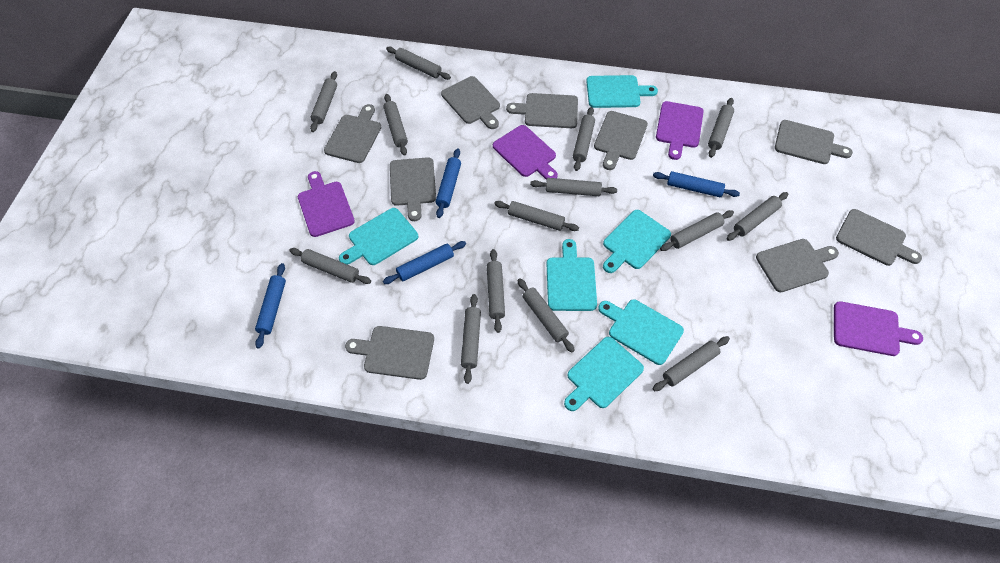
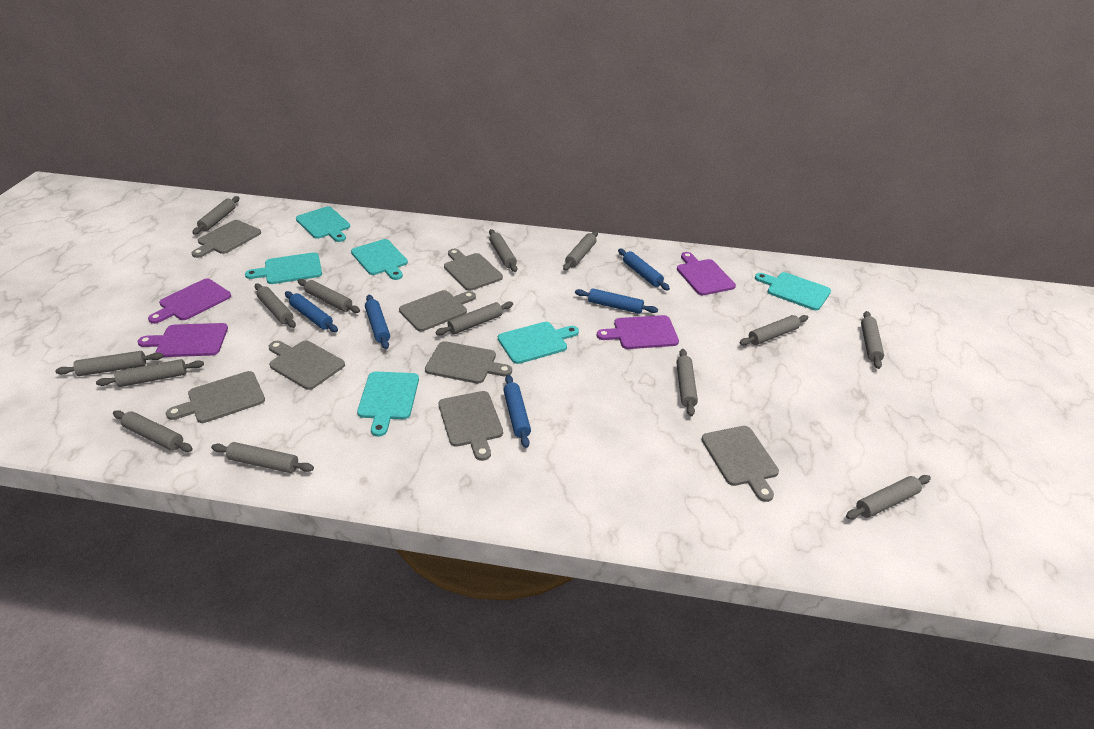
blue rolling pin: 4 -> 5
grey cutting board: 9 -> 8

